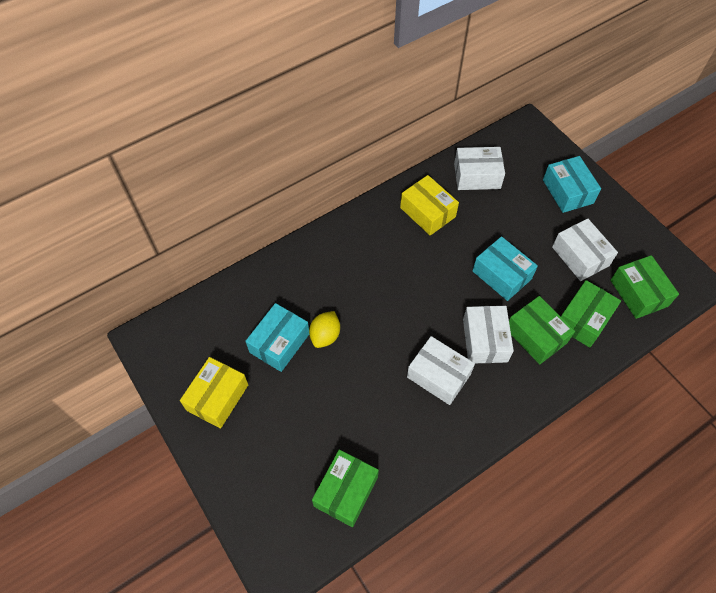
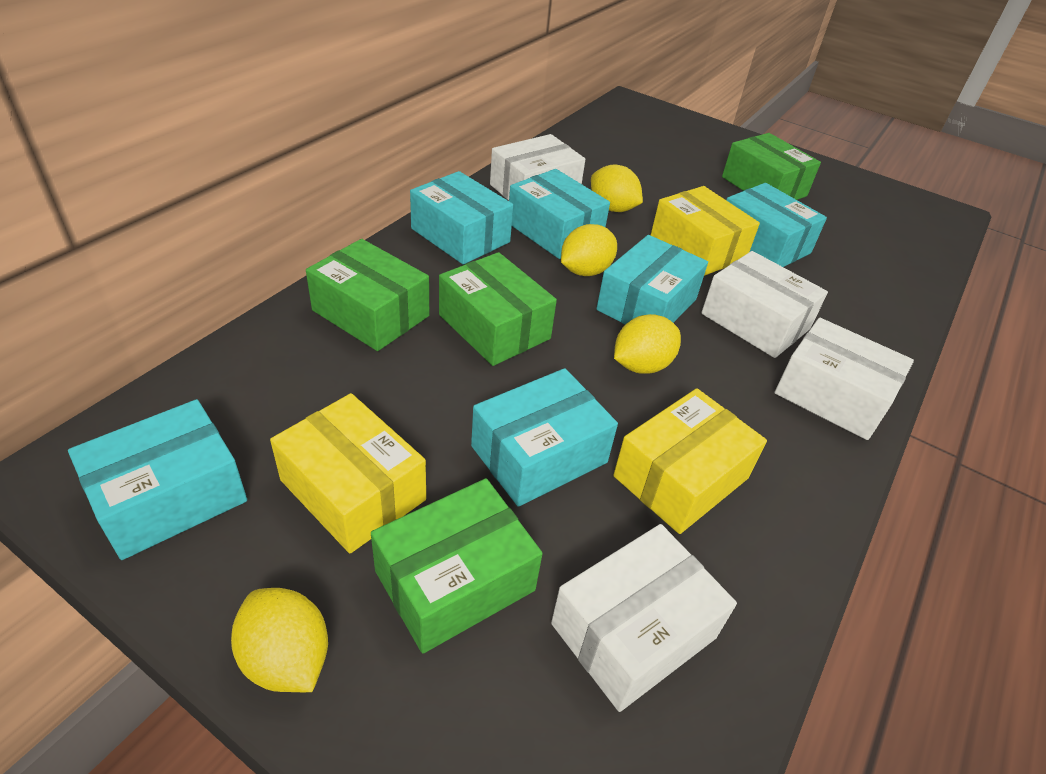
turquoise box: 3 -> 6
yellow box: 2 -> 3
yellow lemon: 1 -> 4

